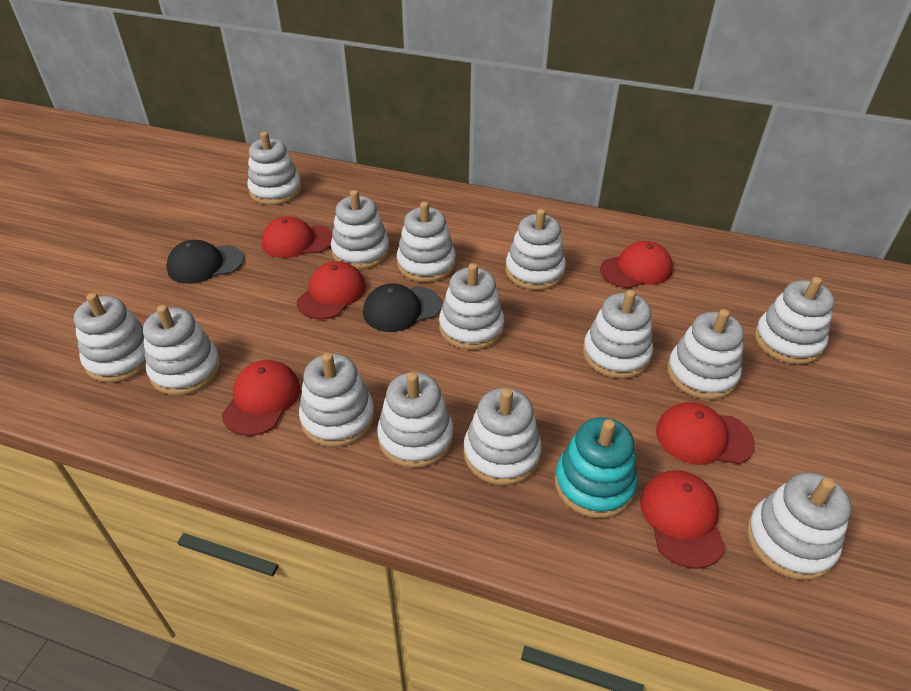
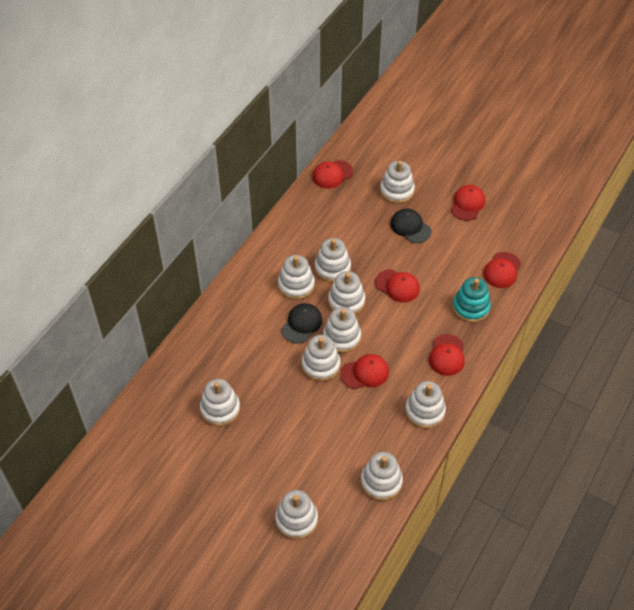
white stacking toy: 14 -> 10

